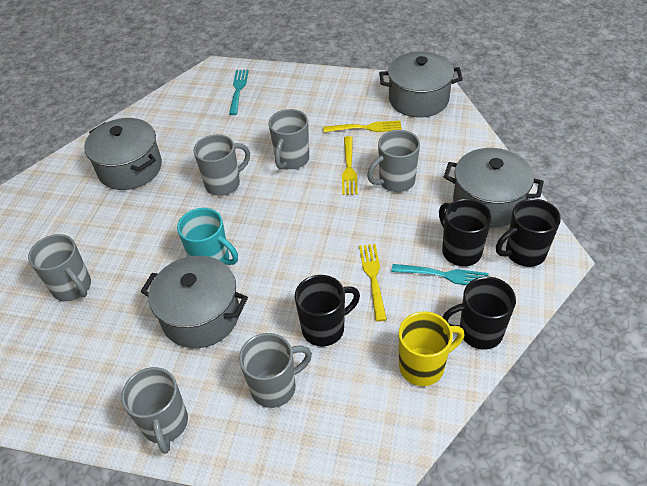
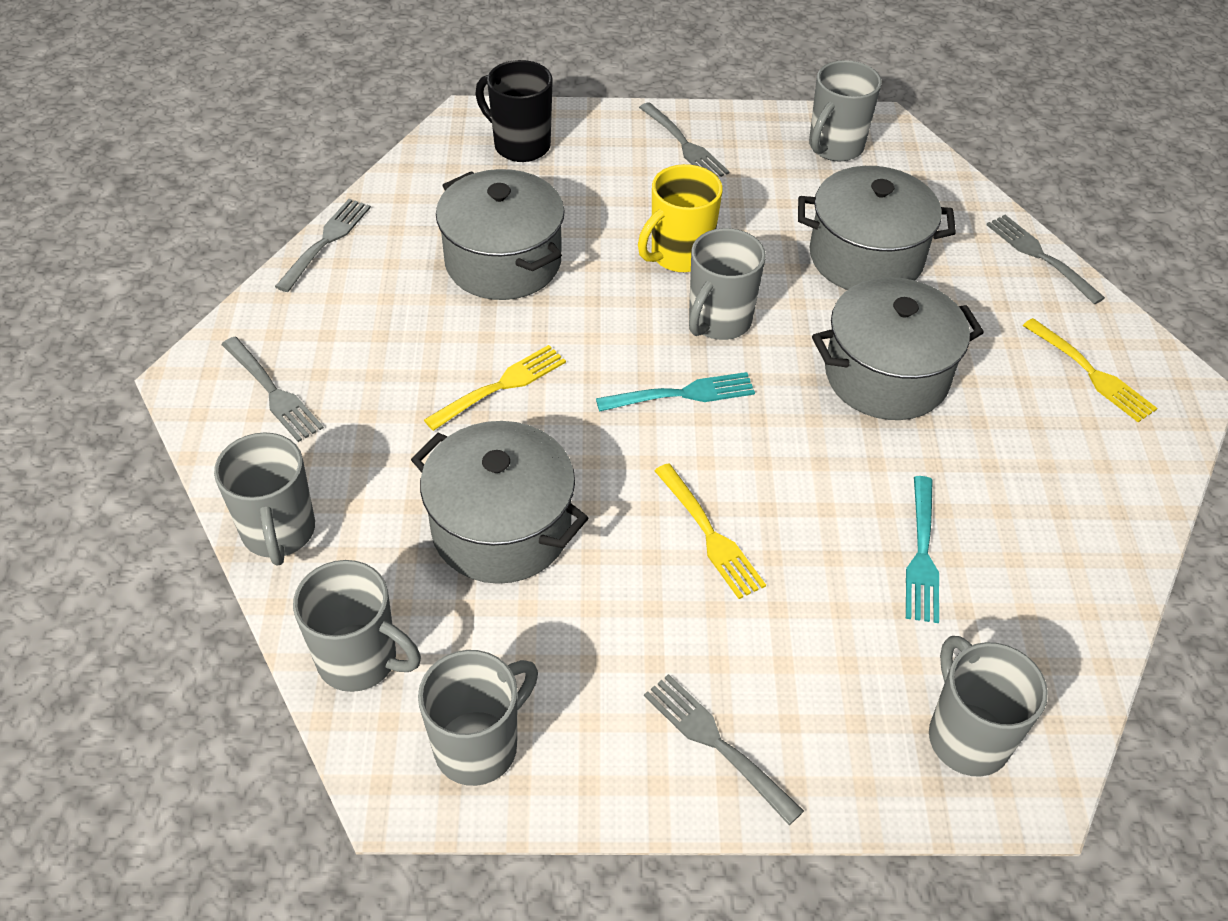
black mug: 4 -> 1
grey fork: 0 -> 5
turquoise mug: 1 -> 0

